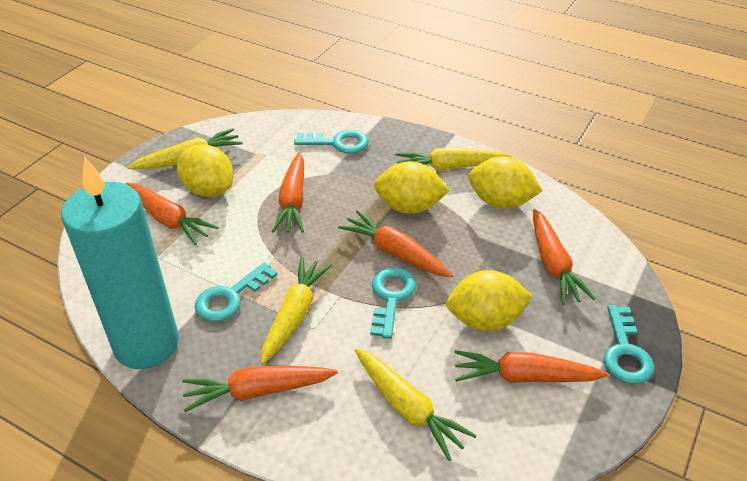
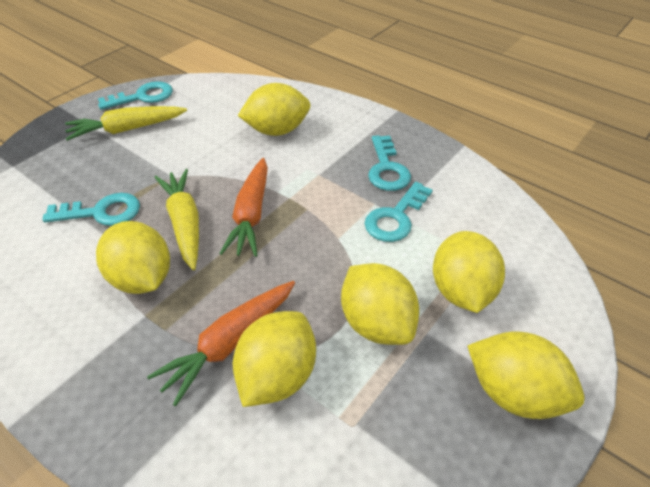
orange carrot: 6 -> 2
turquoise candle: 1 -> 0
yellow carrot: 4 -> 2
yellow lemon: 4 -> 6

